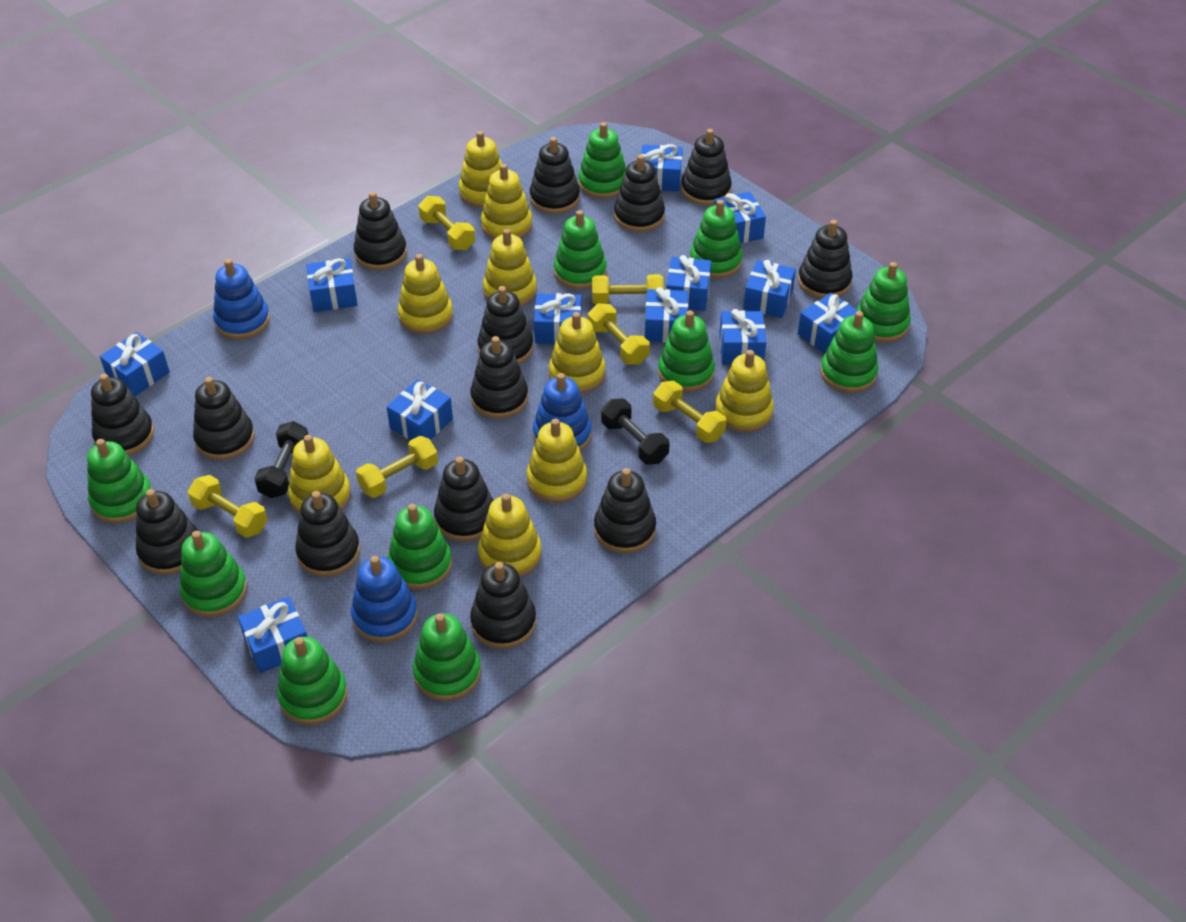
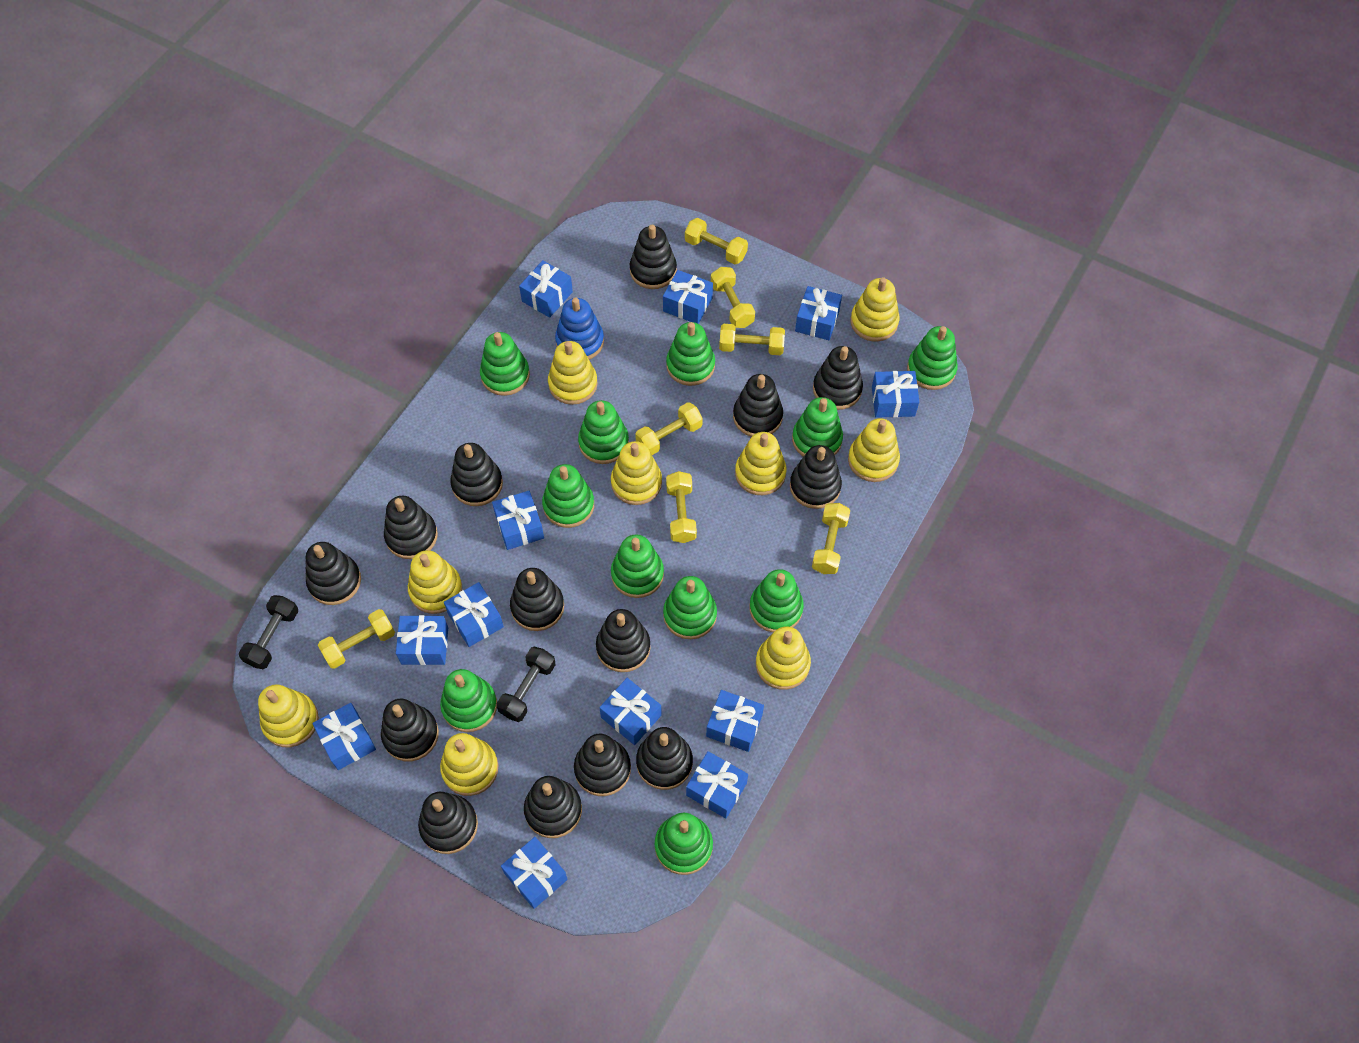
blue stacking toy: 3 -> 1
yellow dumbbell: 6 -> 7

